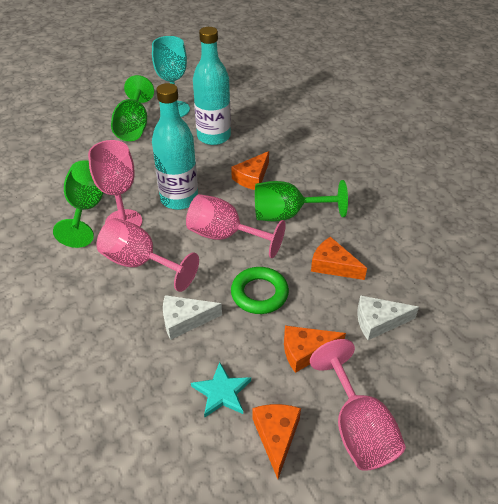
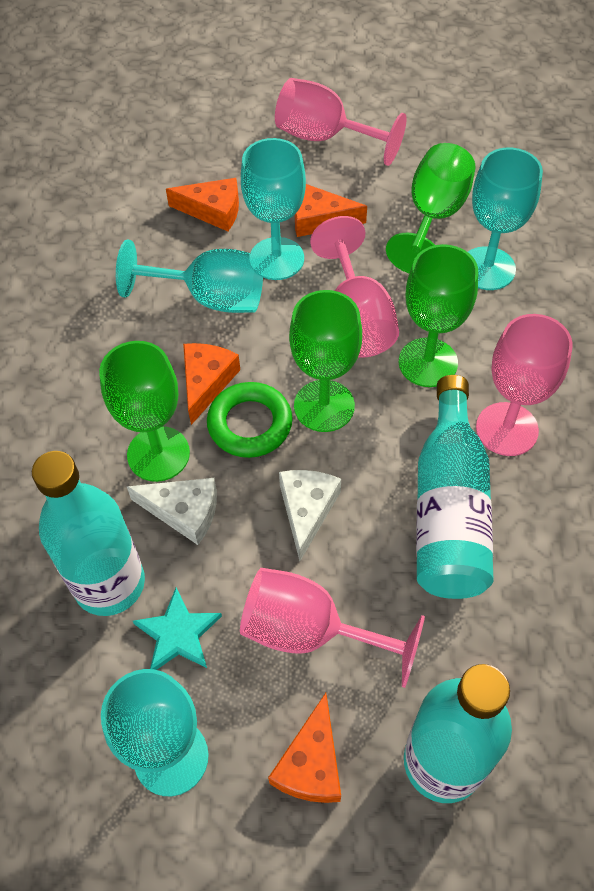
green goblet: 3 -> 4
turquoise bottle: 2 -> 3
turquoise goblet: 1 -> 4

